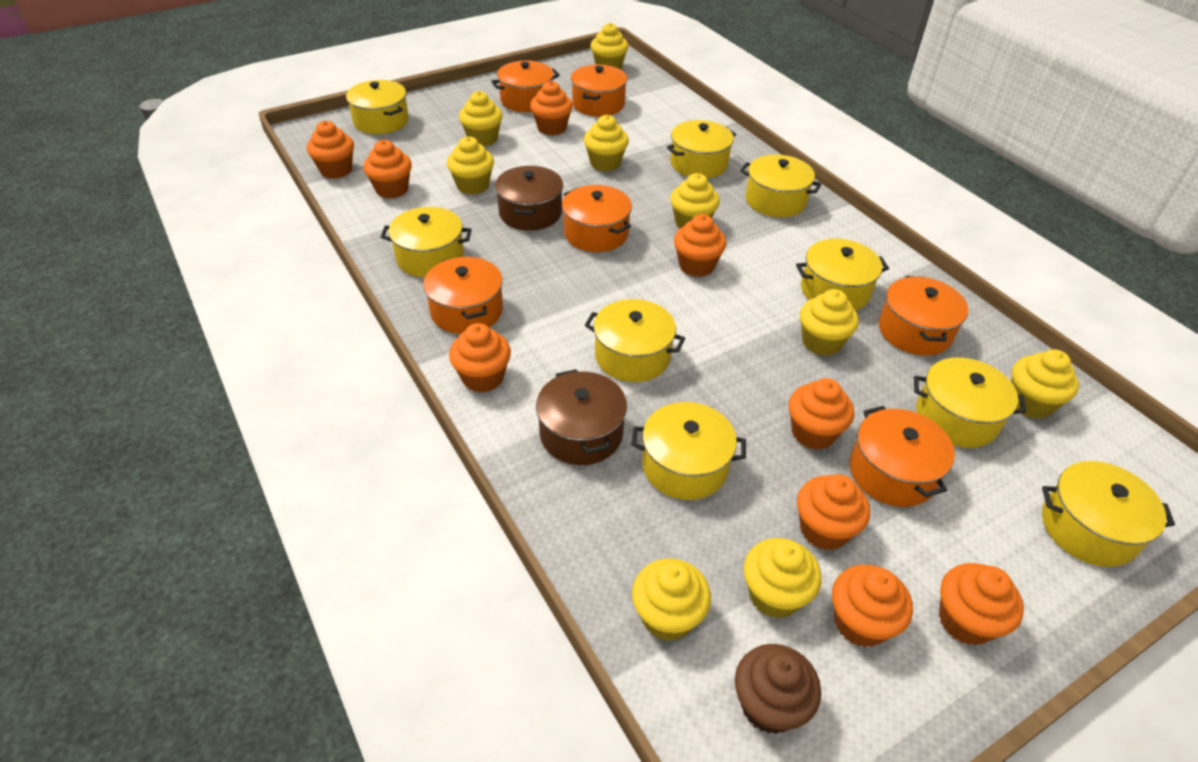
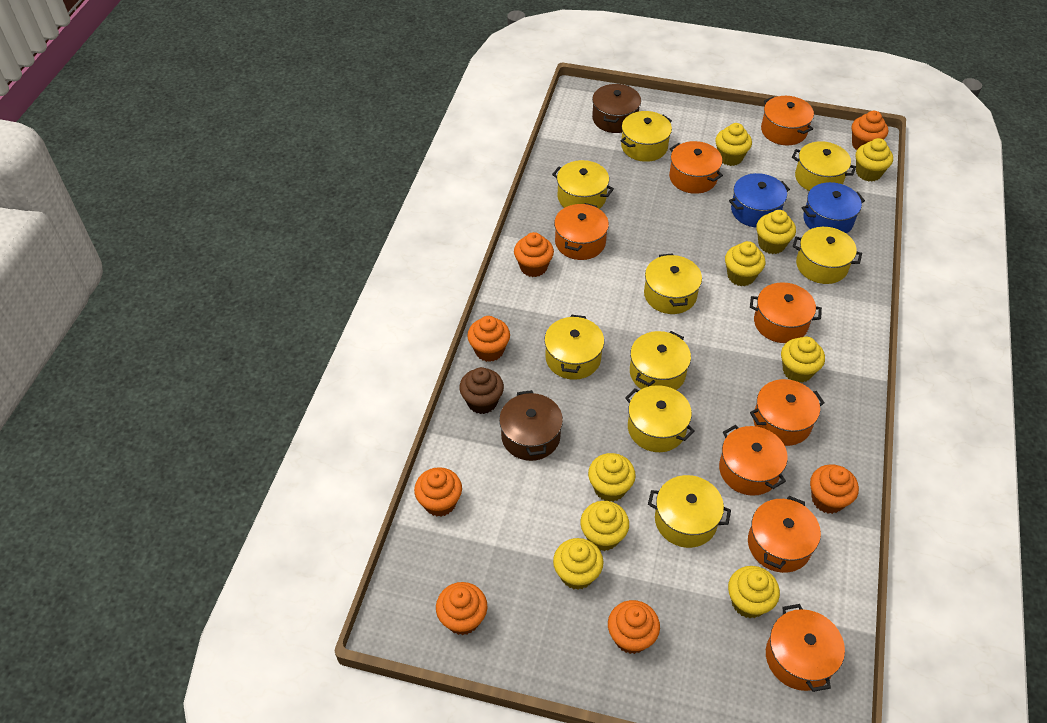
blue pot: 0 -> 2
orange cupcake: 9 -> 7
orange pot: 6 -> 8

